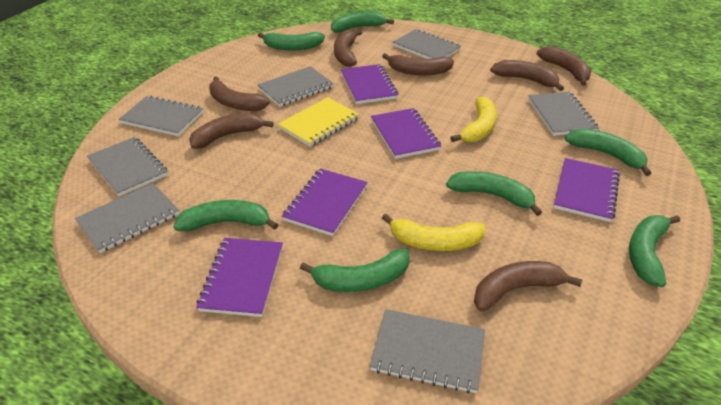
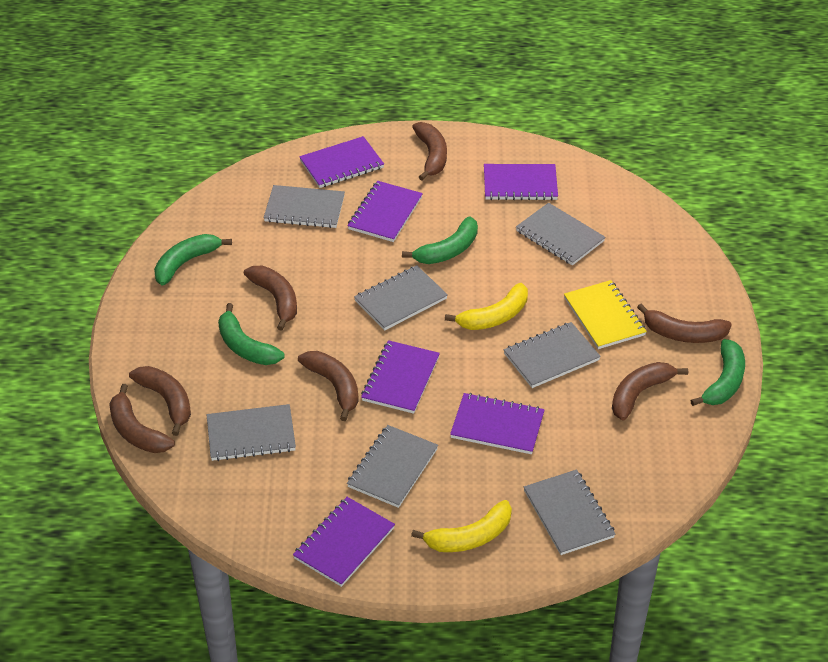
green banana: 7 -> 4
purple notebook: 5 -> 6

